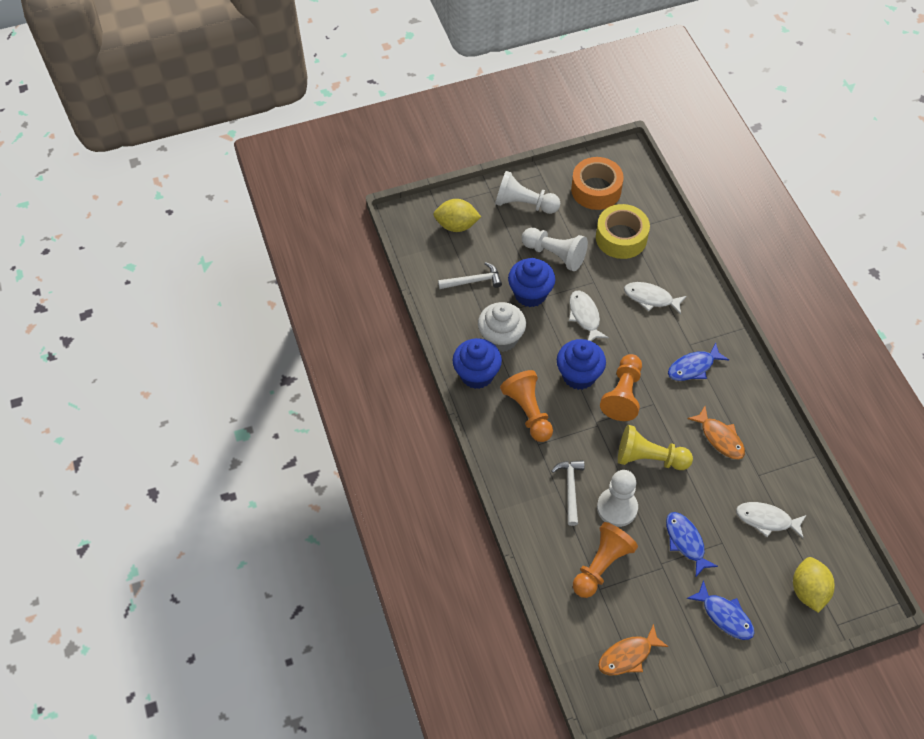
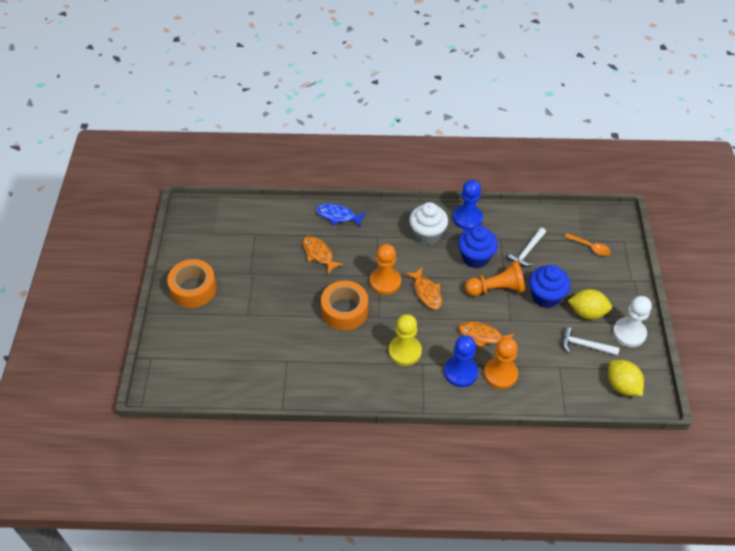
blue cupcake: 3 -> 2
blue fish: 3 -> 1
blue pawn: 0 -> 2
orange fish: 2 -> 3
orange spoon: 0 -> 1
orange tape: 1 -> 2
white fish: 3 -> 0
white pawn: 3 -> 1
yellow tape: 1 -> 0

